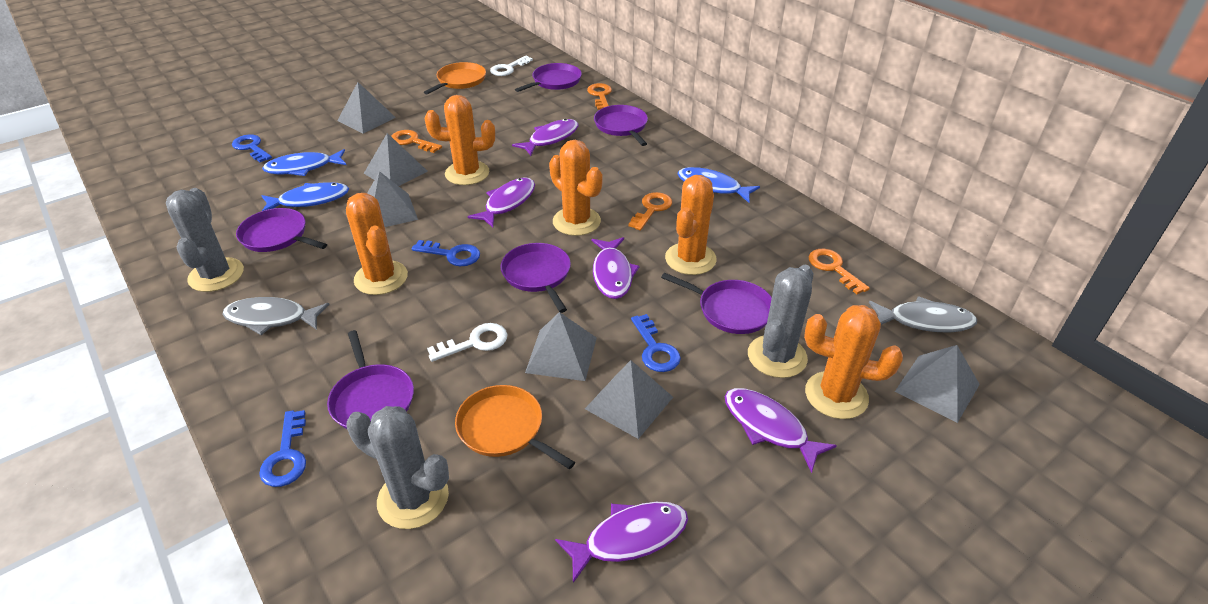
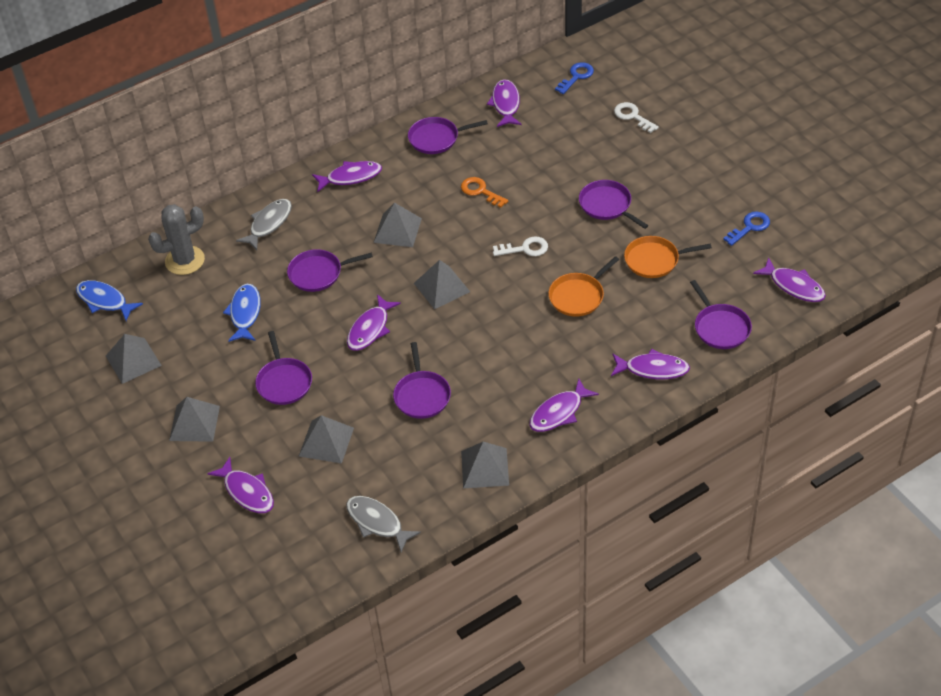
blue fish: 3 -> 2
blue key: 4 -> 2
grey cactus: 3 -> 1
orange cactus: 5 -> 0
orange key: 4 -> 1
purple fish: 5 -> 7

